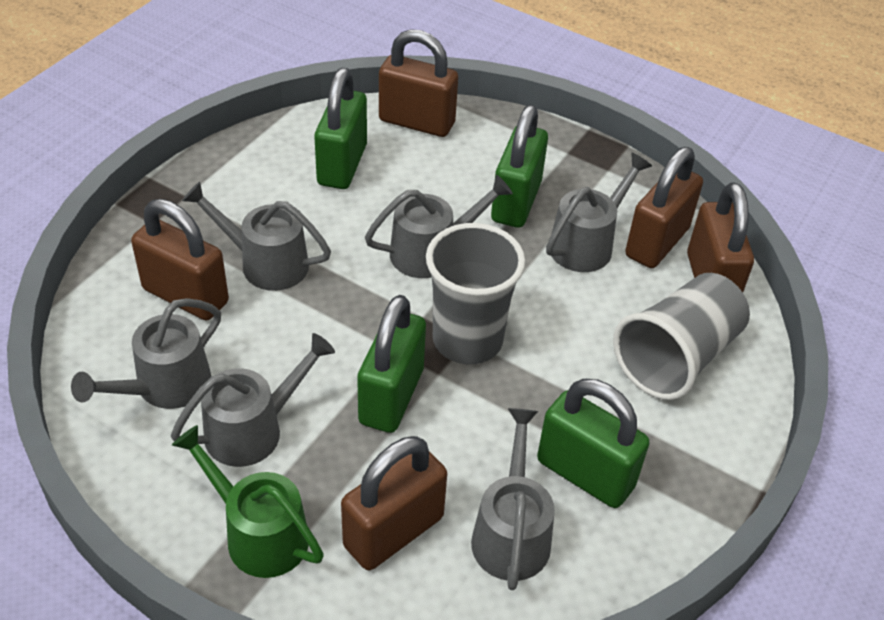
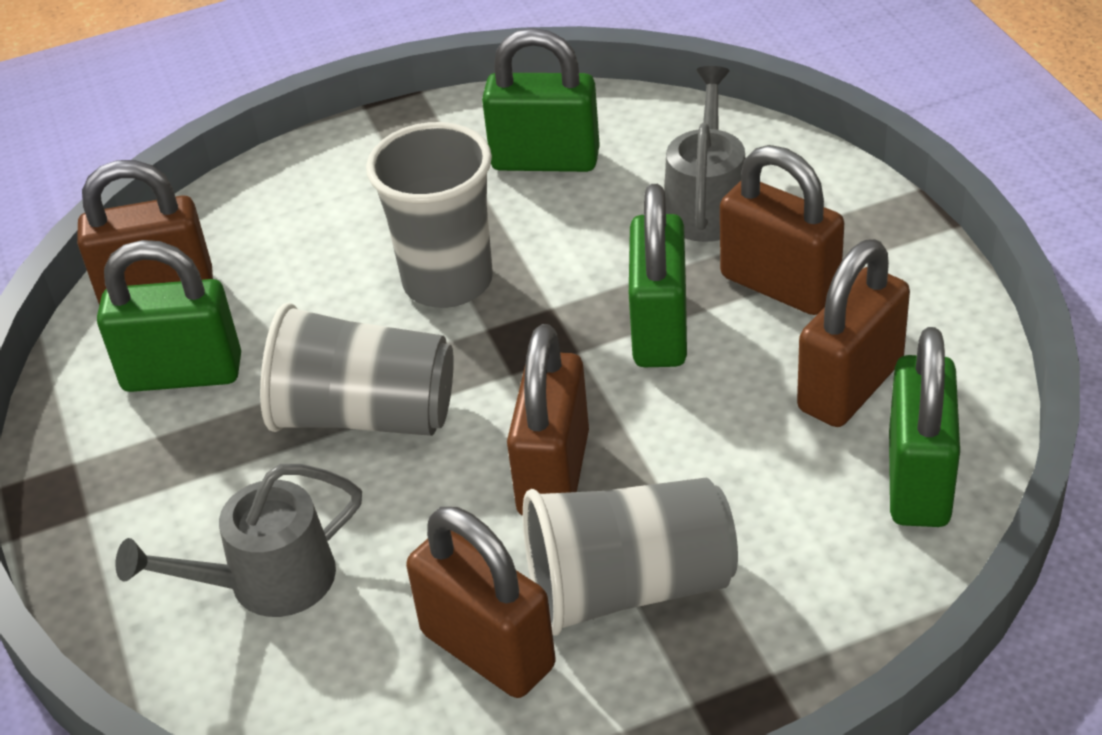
green watering can: 1 -> 0
grey cup: 2 -> 3
grey watering can: 6 -> 2

